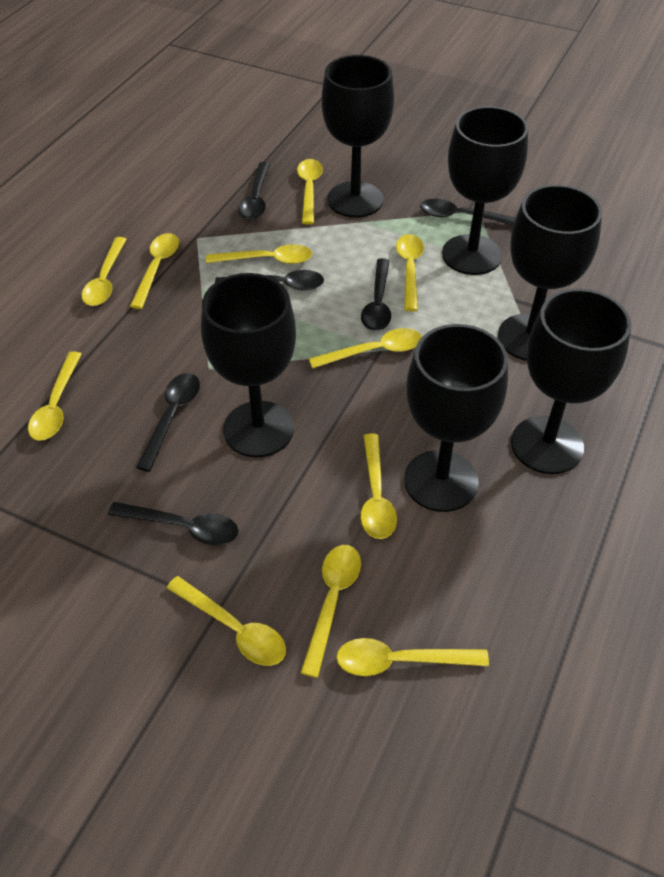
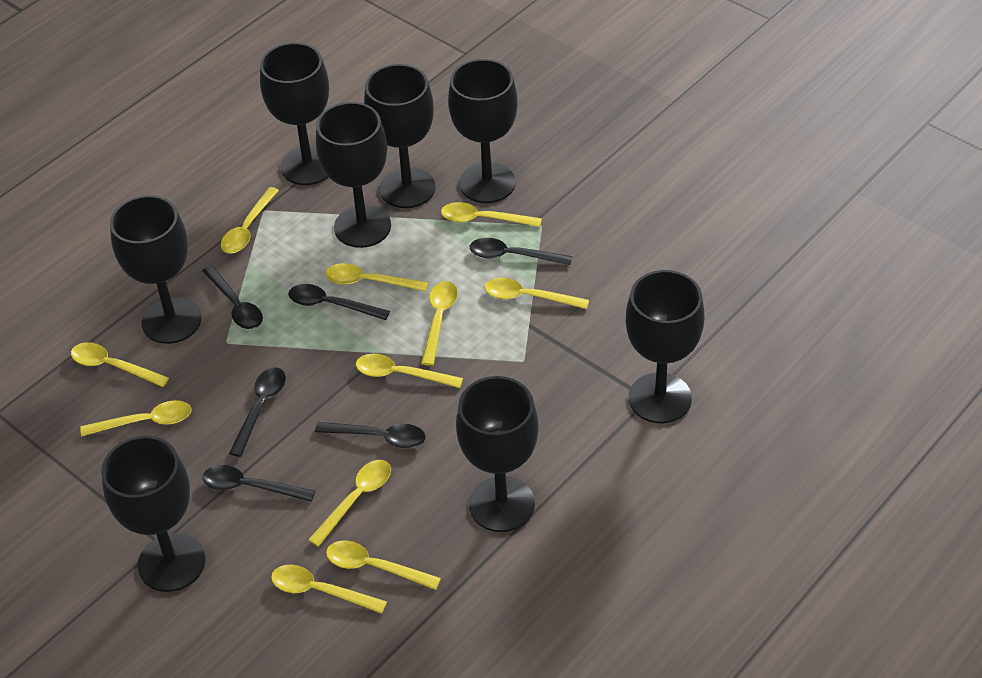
black goblet: 6 -> 8

